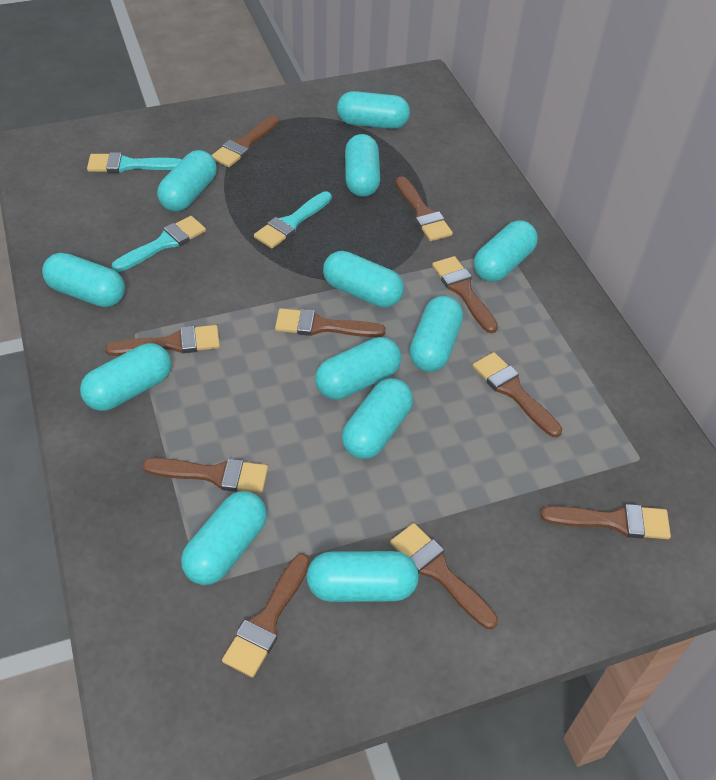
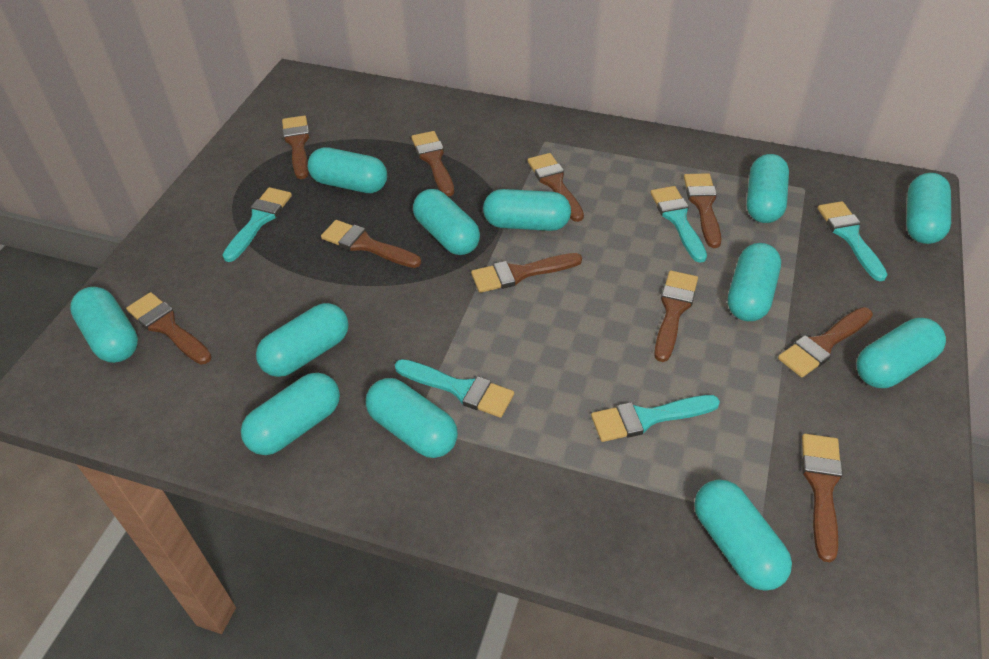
turquoise brush: 3 -> 5

